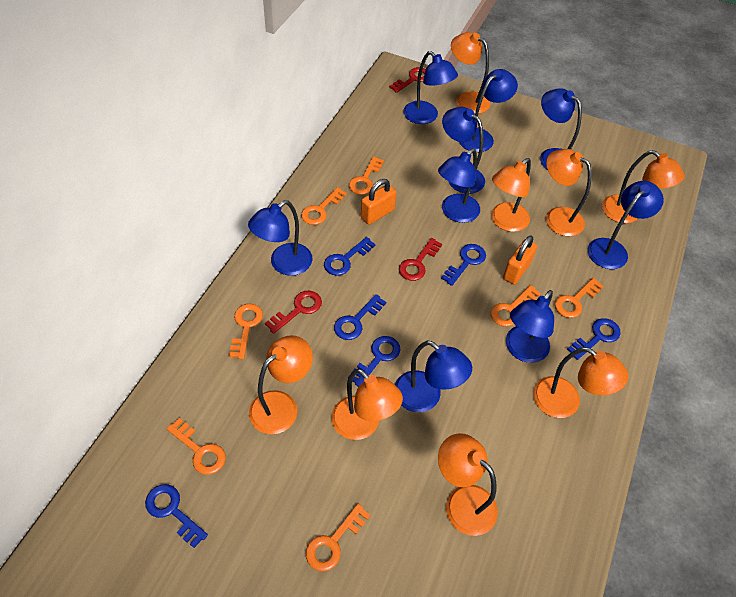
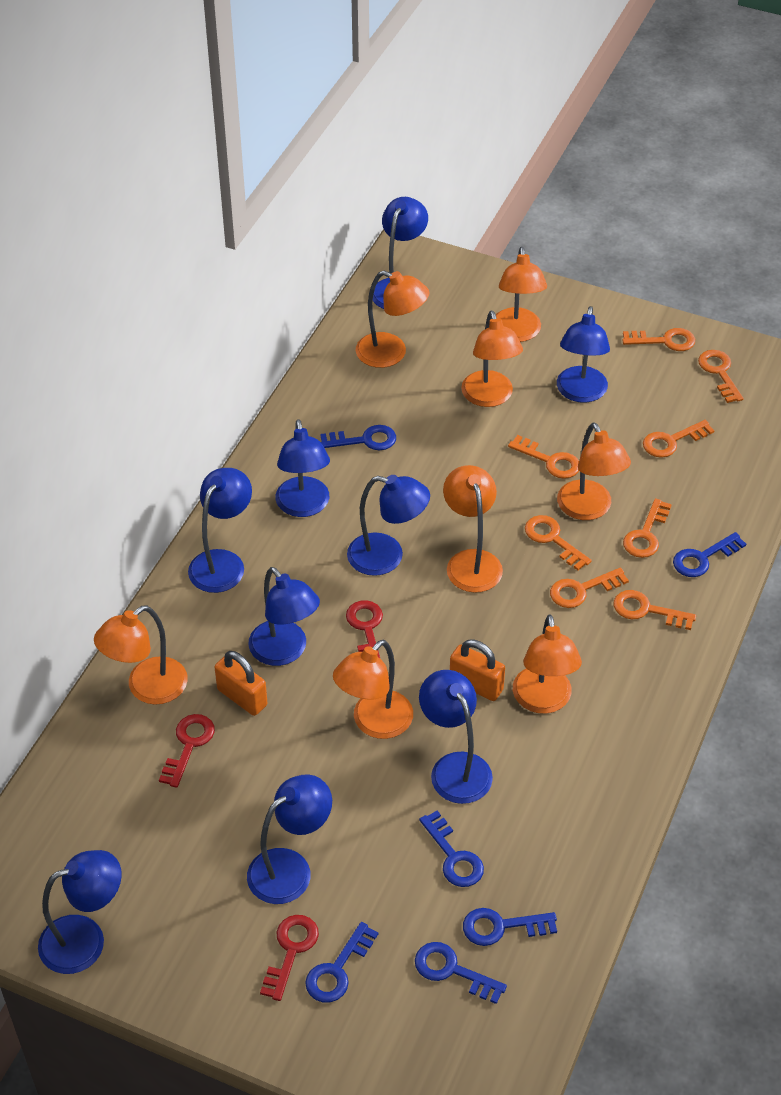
orange key: 7 -> 8

